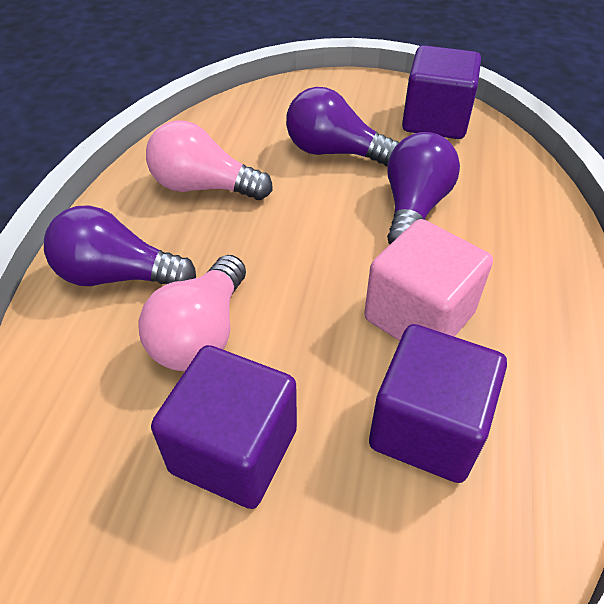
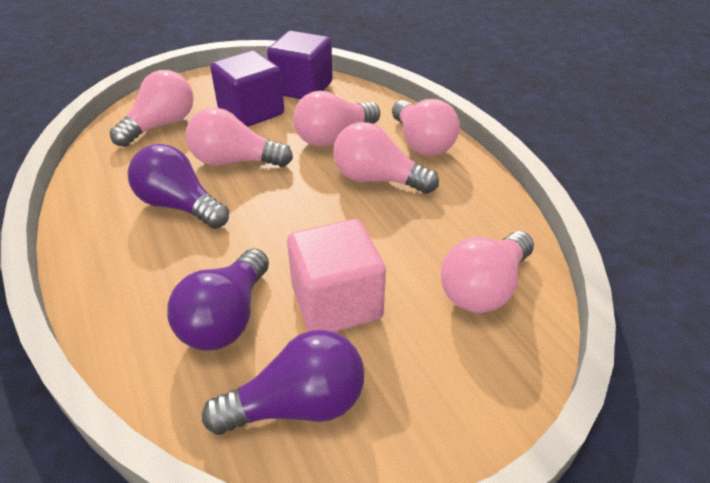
pink light bulb: 2 -> 6
purple cube: 3 -> 2

